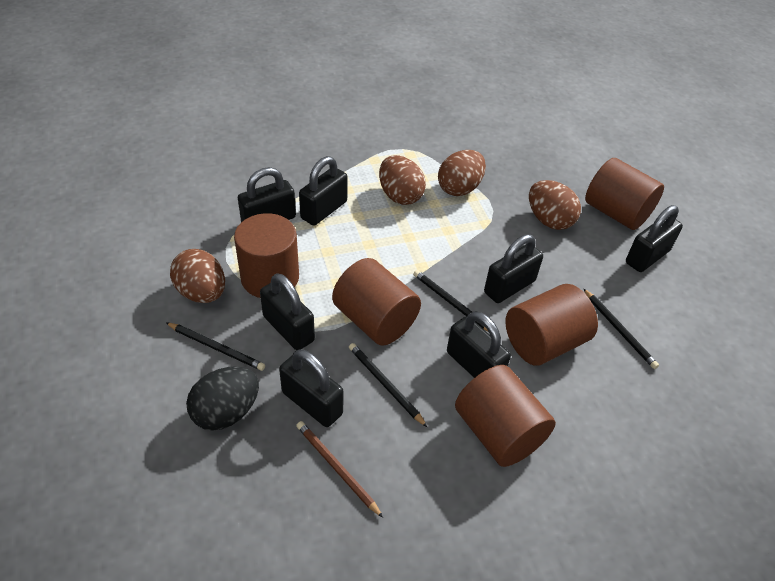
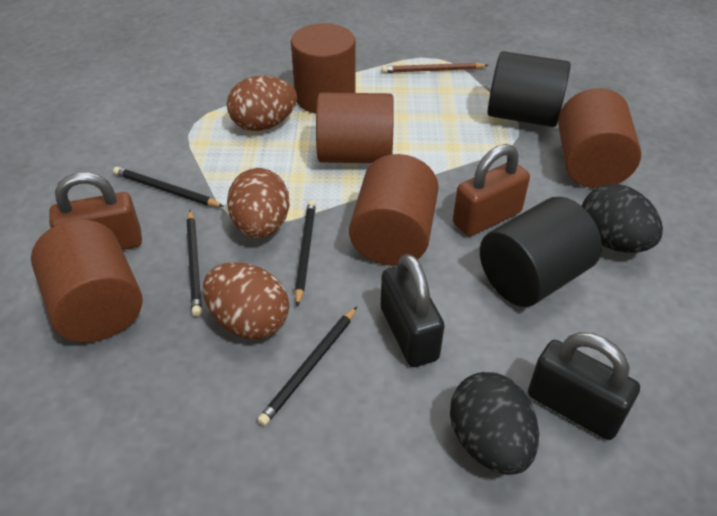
black cylinder: 0 -> 2
black egg: 1 -> 2
black padlock: 7 -> 2
brown egg: 4 -> 3
brown padlock: 0 -> 2

